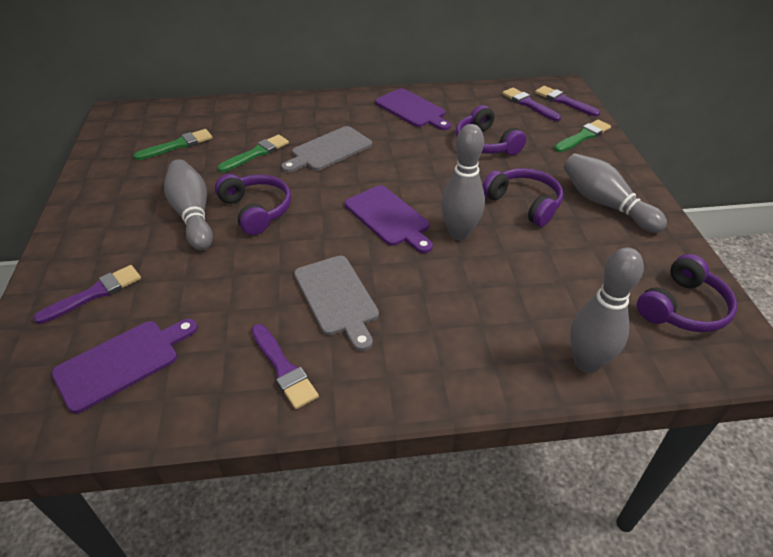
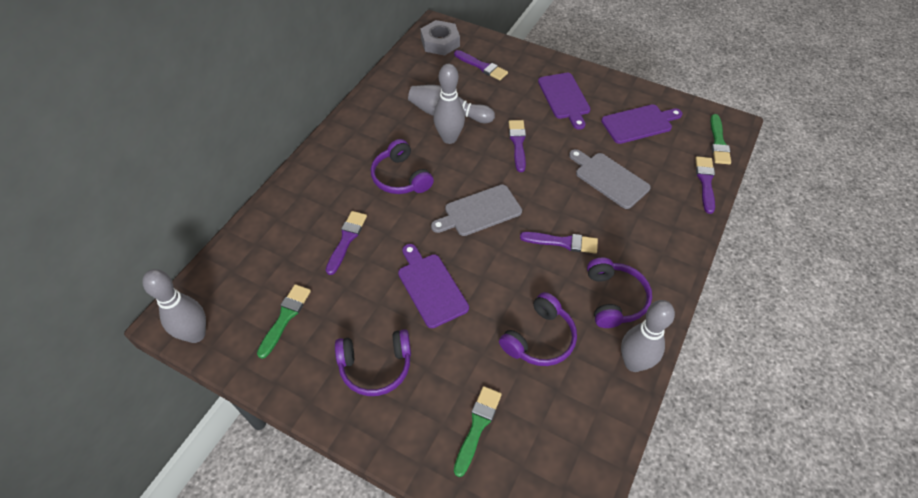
grey nut: 0 -> 1
purple brush: 4 -> 5

